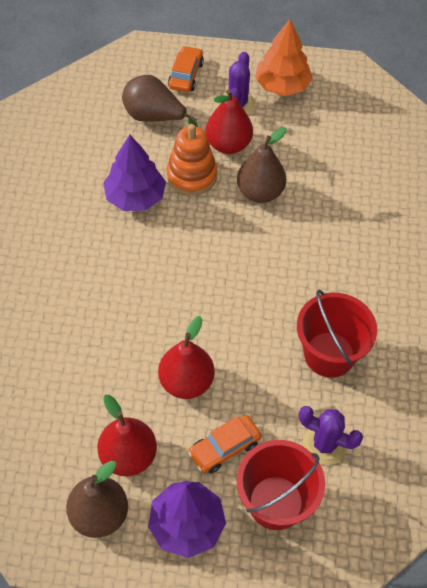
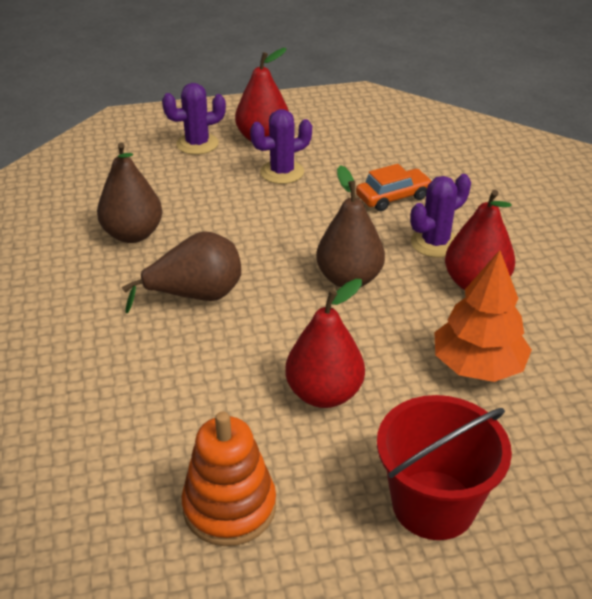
orange car: 2 -> 1
purple cactus: 2 -> 3
purple tree: 2 -> 0
red bucket: 2 -> 1

